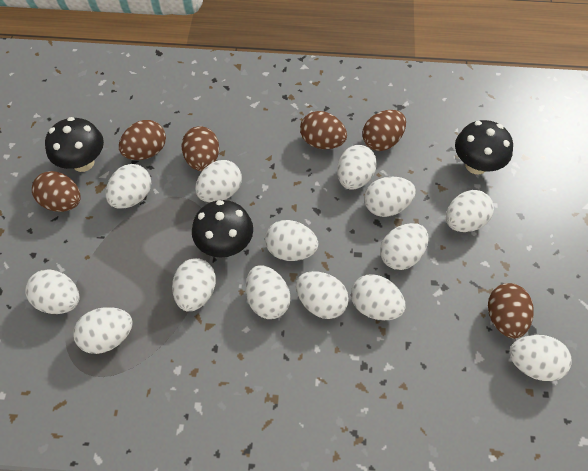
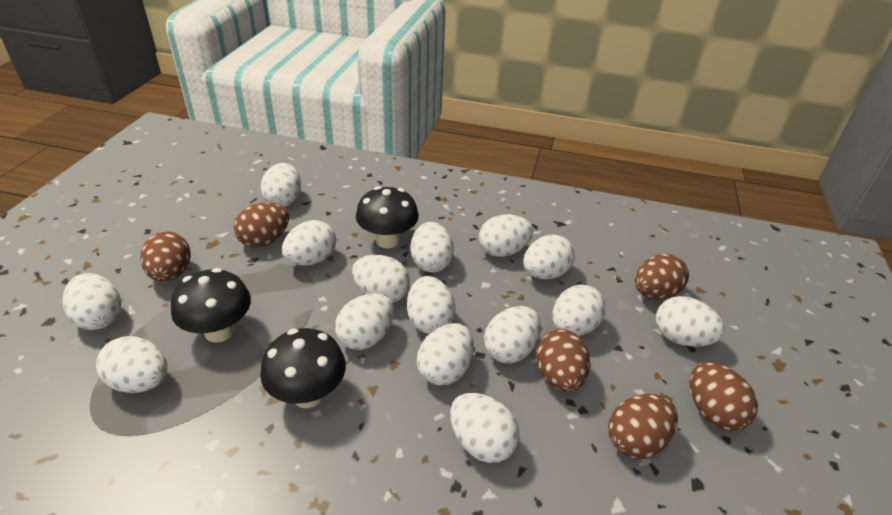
white egg: 14 -> 15

